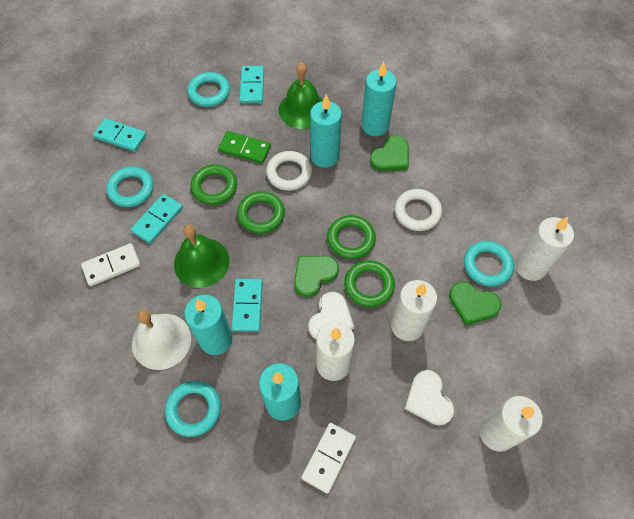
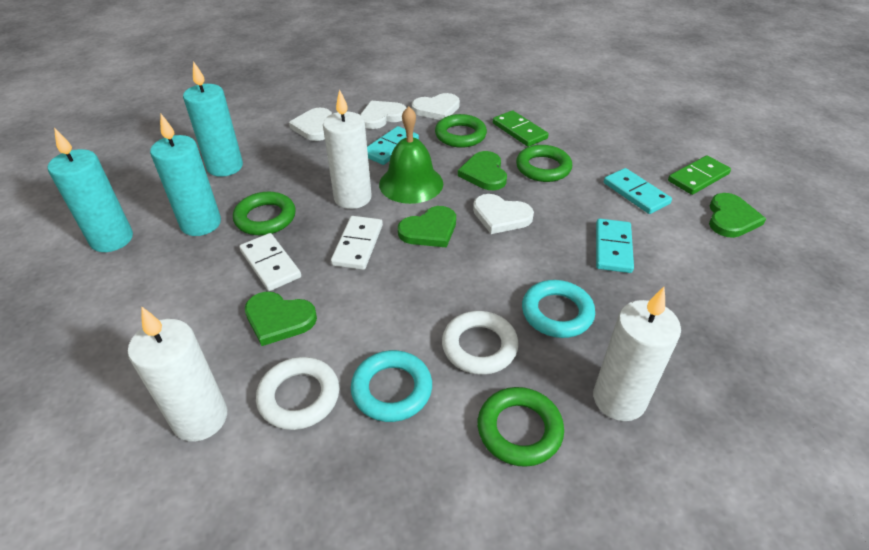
green bell: 2 -> 1
green domino: 1 -> 2
green heart: 3 -> 4
turquoise candle: 4 -> 3
turquoise domino: 4 -> 3
turquoise ring: 4 -> 2
white bell: 1 -> 0
white candle: 4 -> 3
white heart: 2 -> 4

